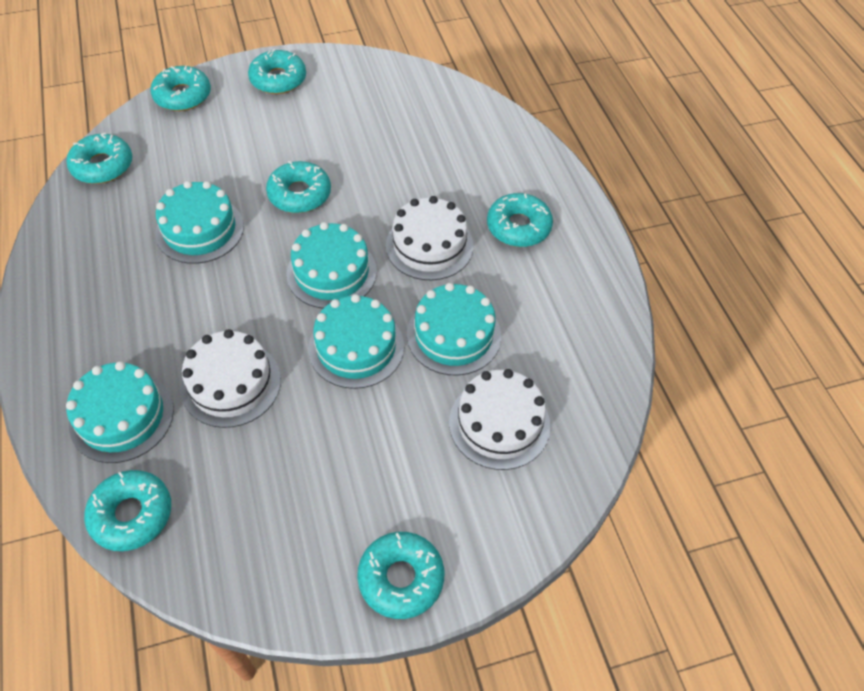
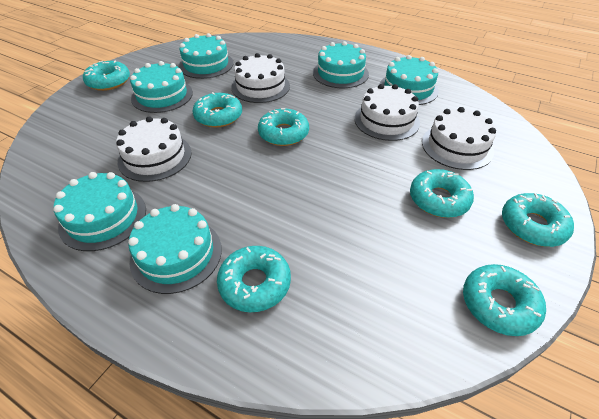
turquoise cake: 5 -> 6
white cake: 3 -> 4

